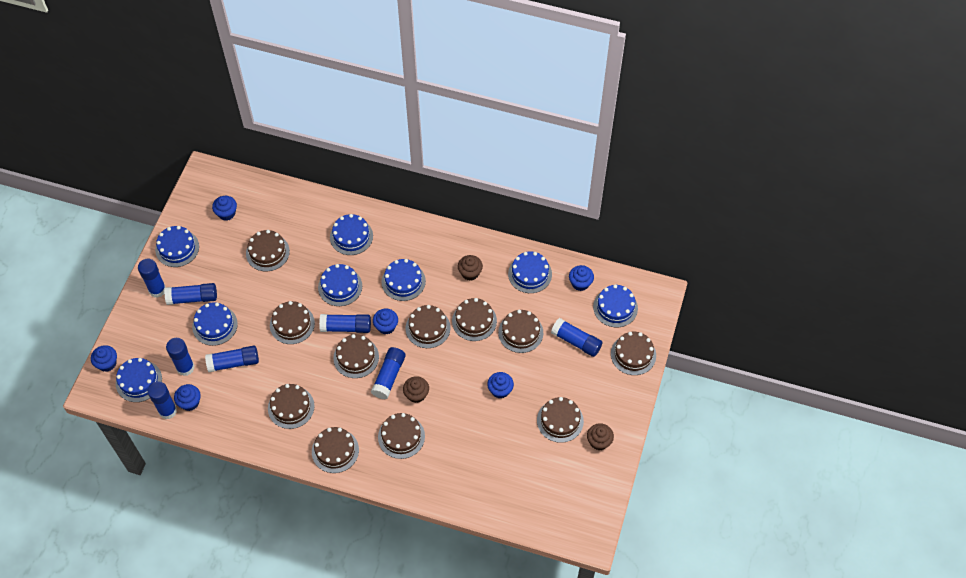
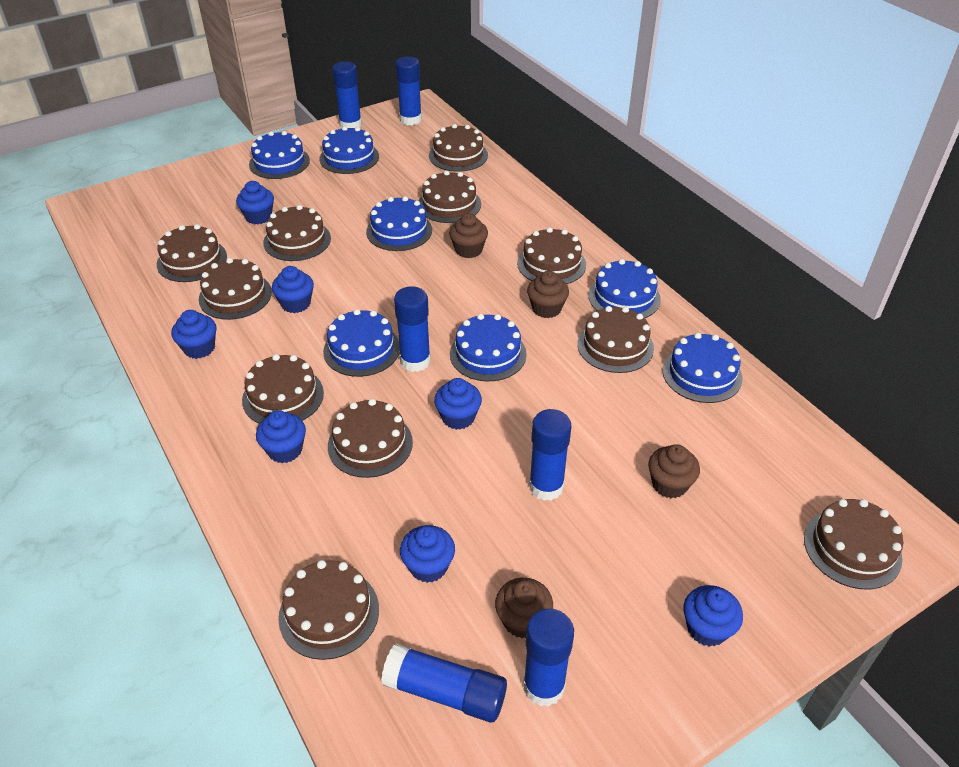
blue cake: 8 -> 7
blue cupcake: 6 -> 7
blue glue stick: 8 -> 6
brown cupcake: 3 -> 4

